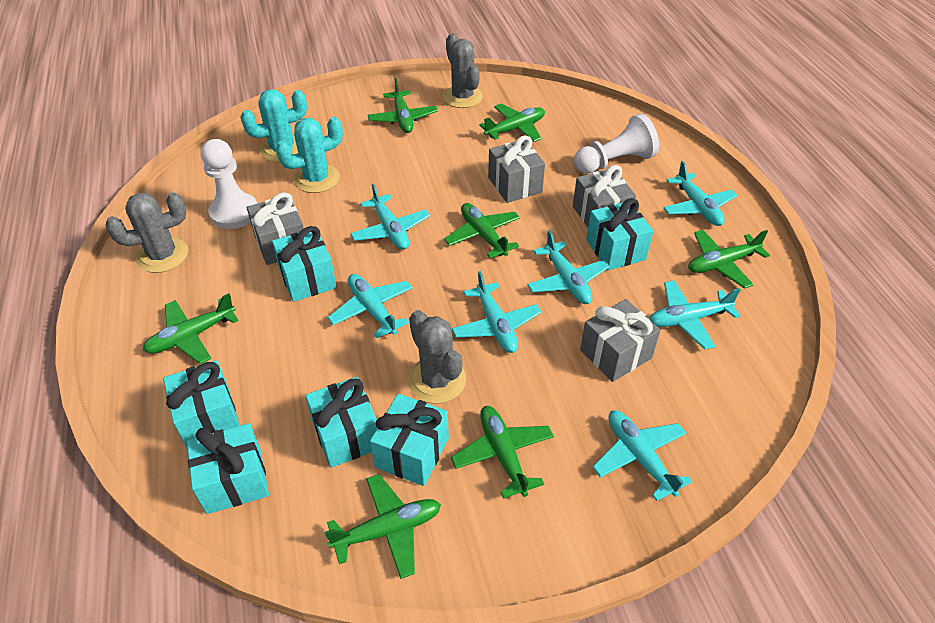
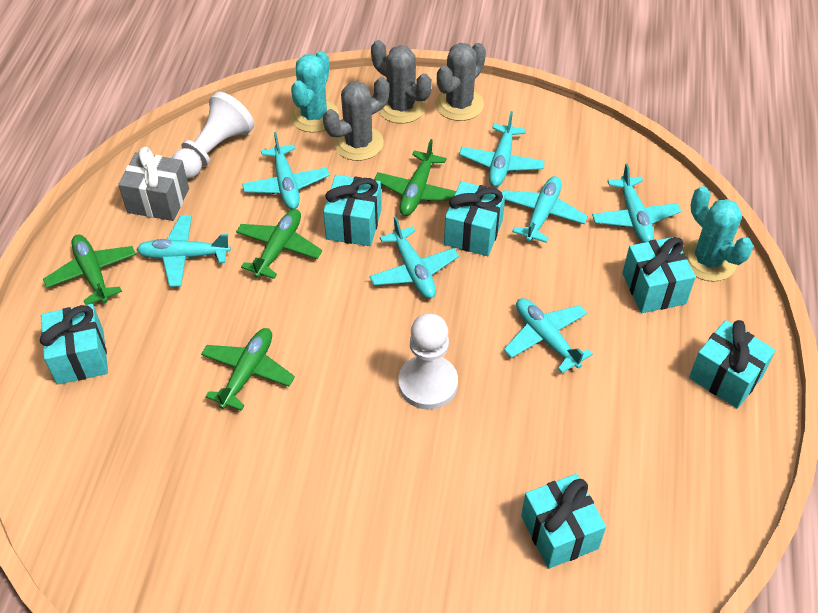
green plane: 7 -> 4
grey gift: 4 -> 1

